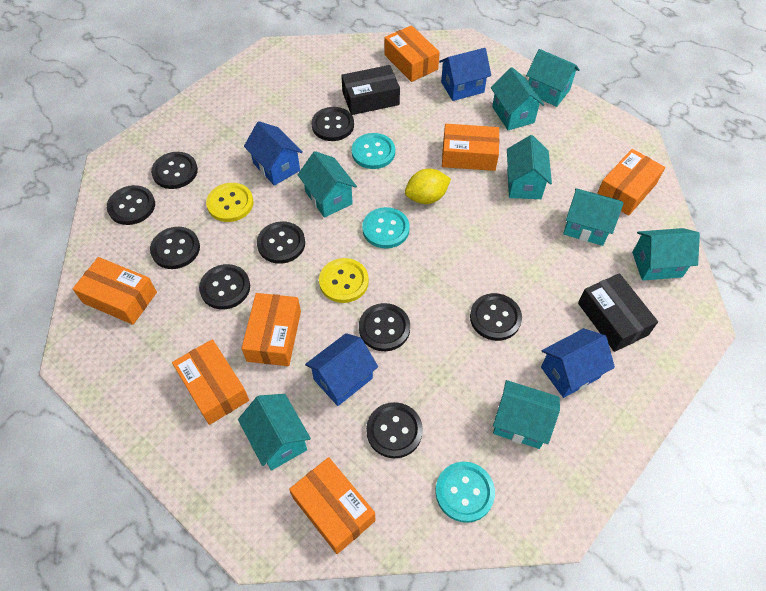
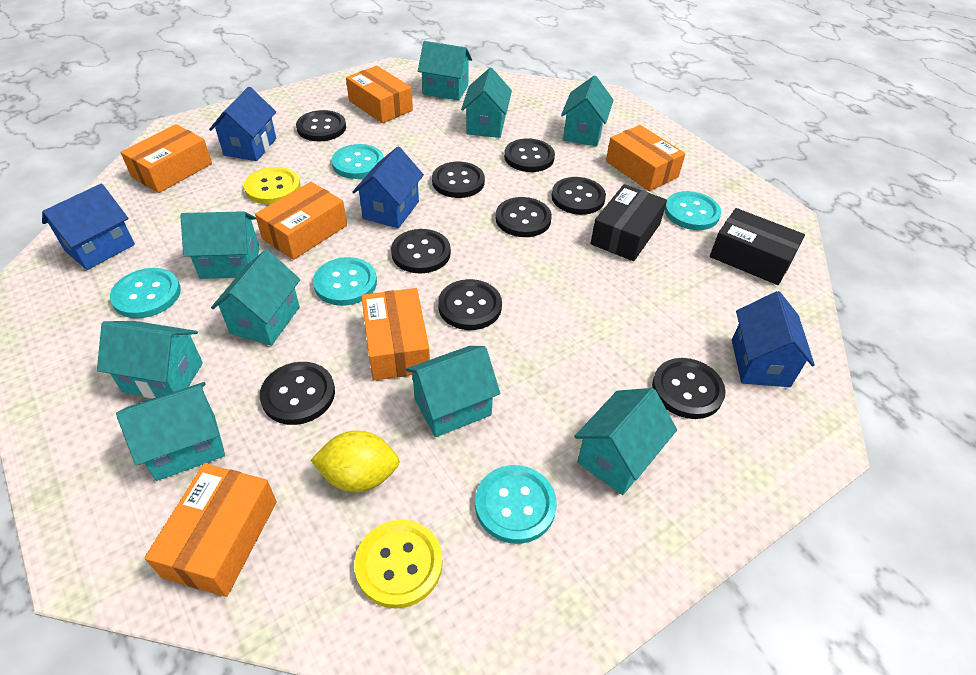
orange box: 7 -> 6
turquoise button: 3 -> 5
turquoise house: 8 -> 9

